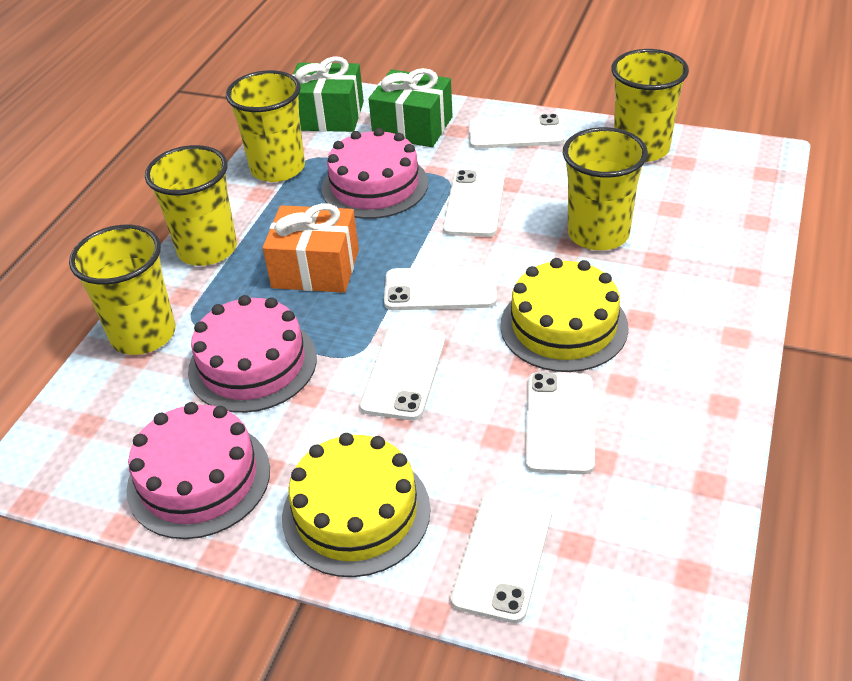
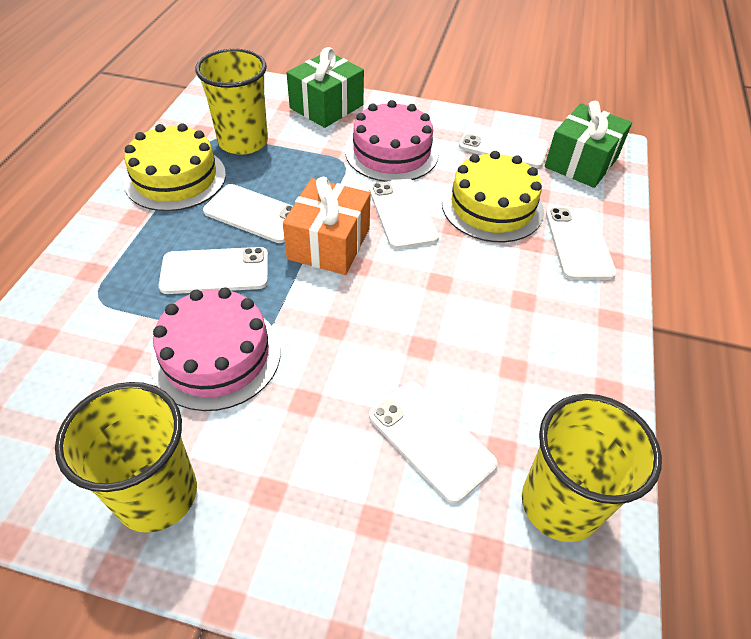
pink cake: 3 -> 2
yellow cup: 5 -> 3

